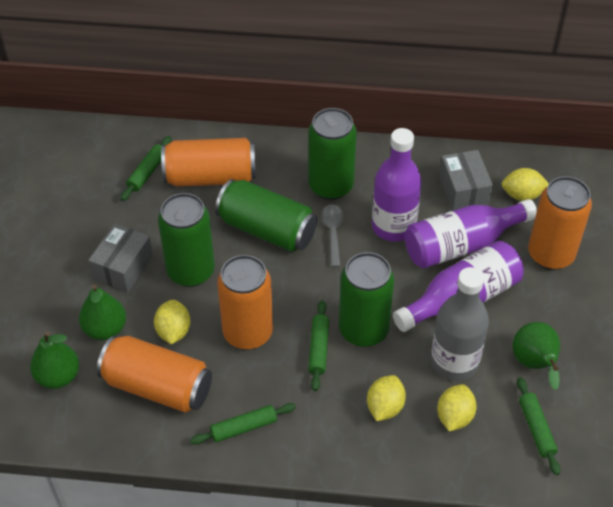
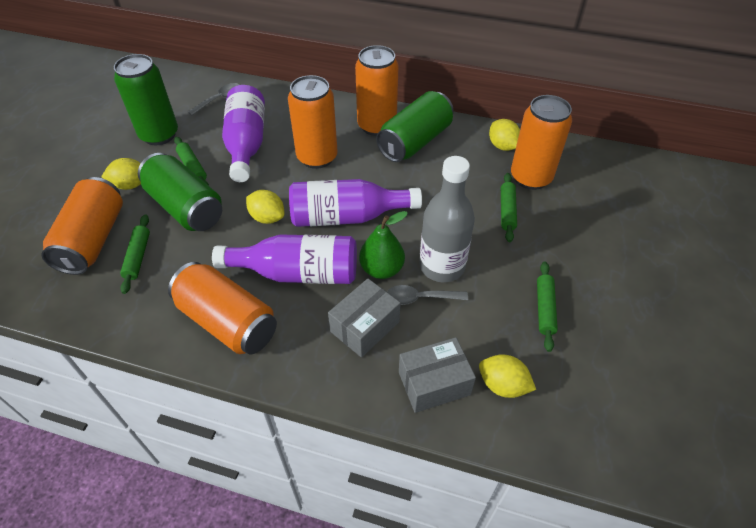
green can: 4 -> 3
green pear: 3 -> 1
grey spoon: 1 -> 2
orange can: 4 -> 5

